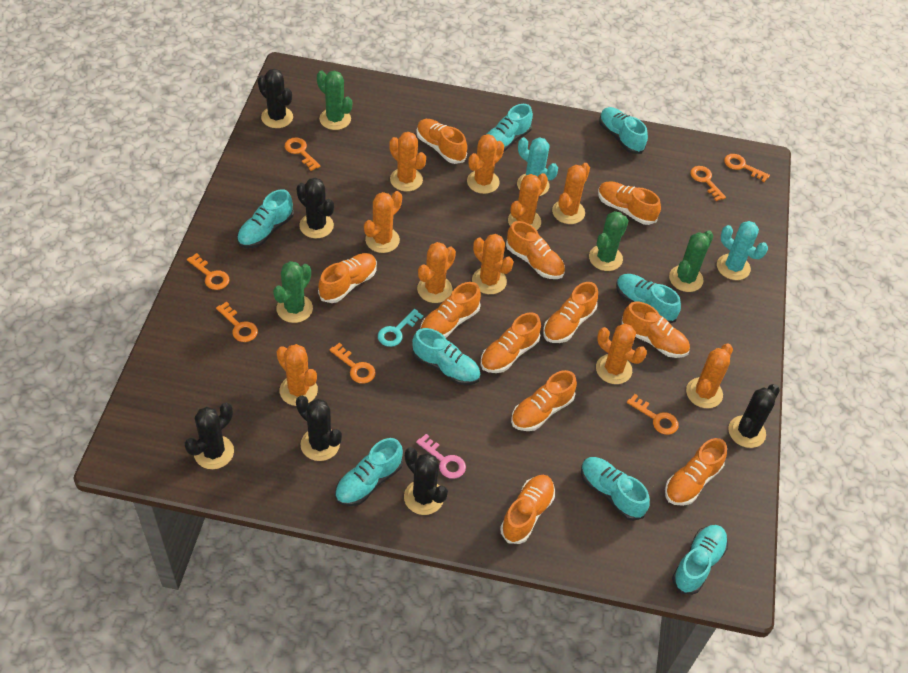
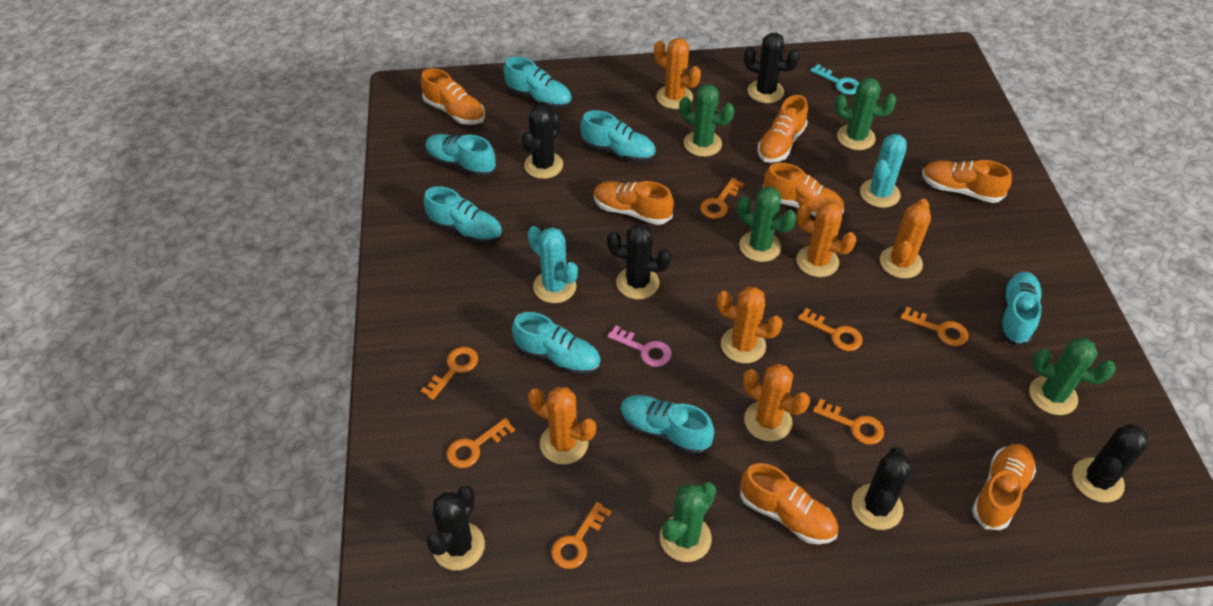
green cactus: 4 -> 5
orange cactus: 10 -> 6
orange shoe: 11 -> 7
turquoise shoe: 8 -> 7

